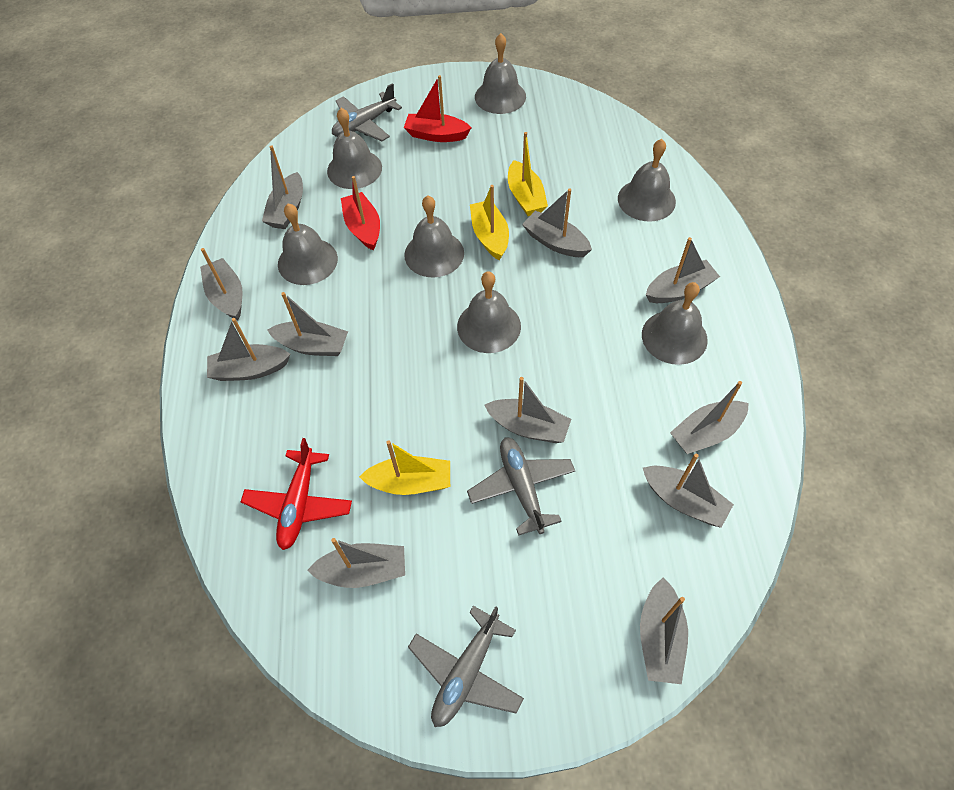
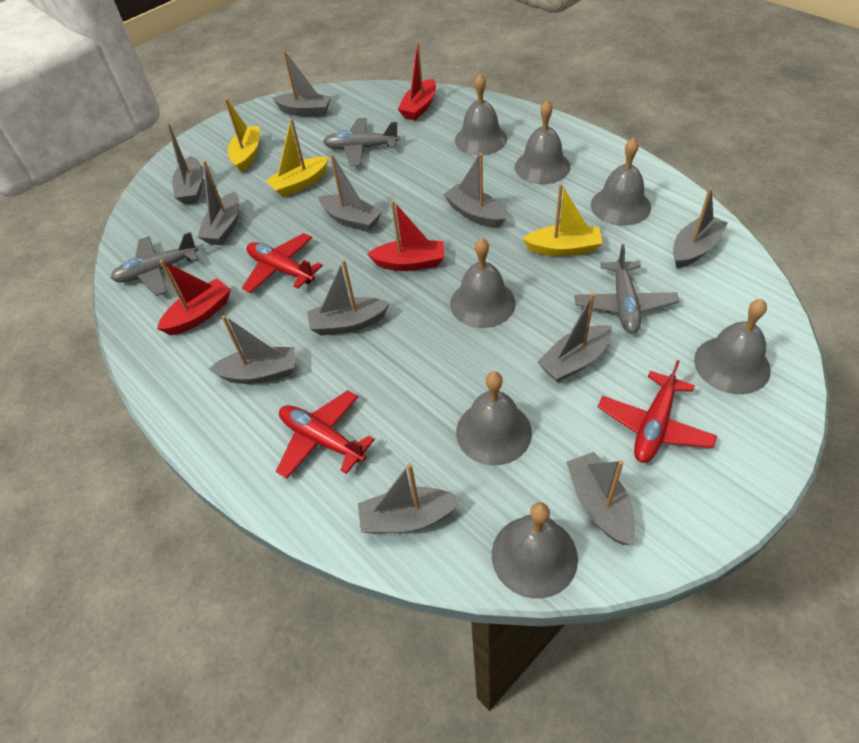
red boat: 2 -> 3
red plane: 1 -> 3

